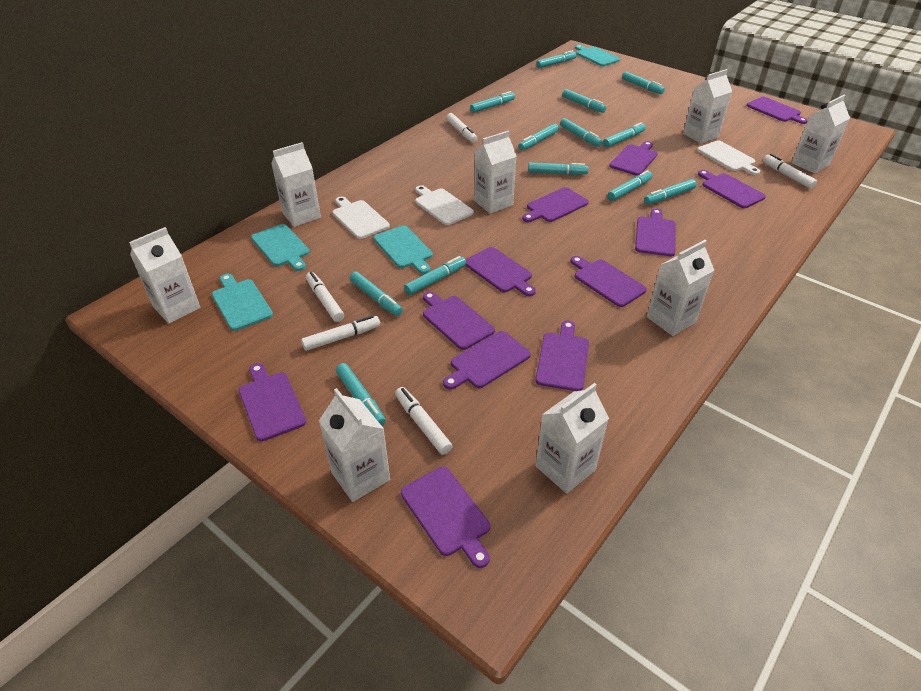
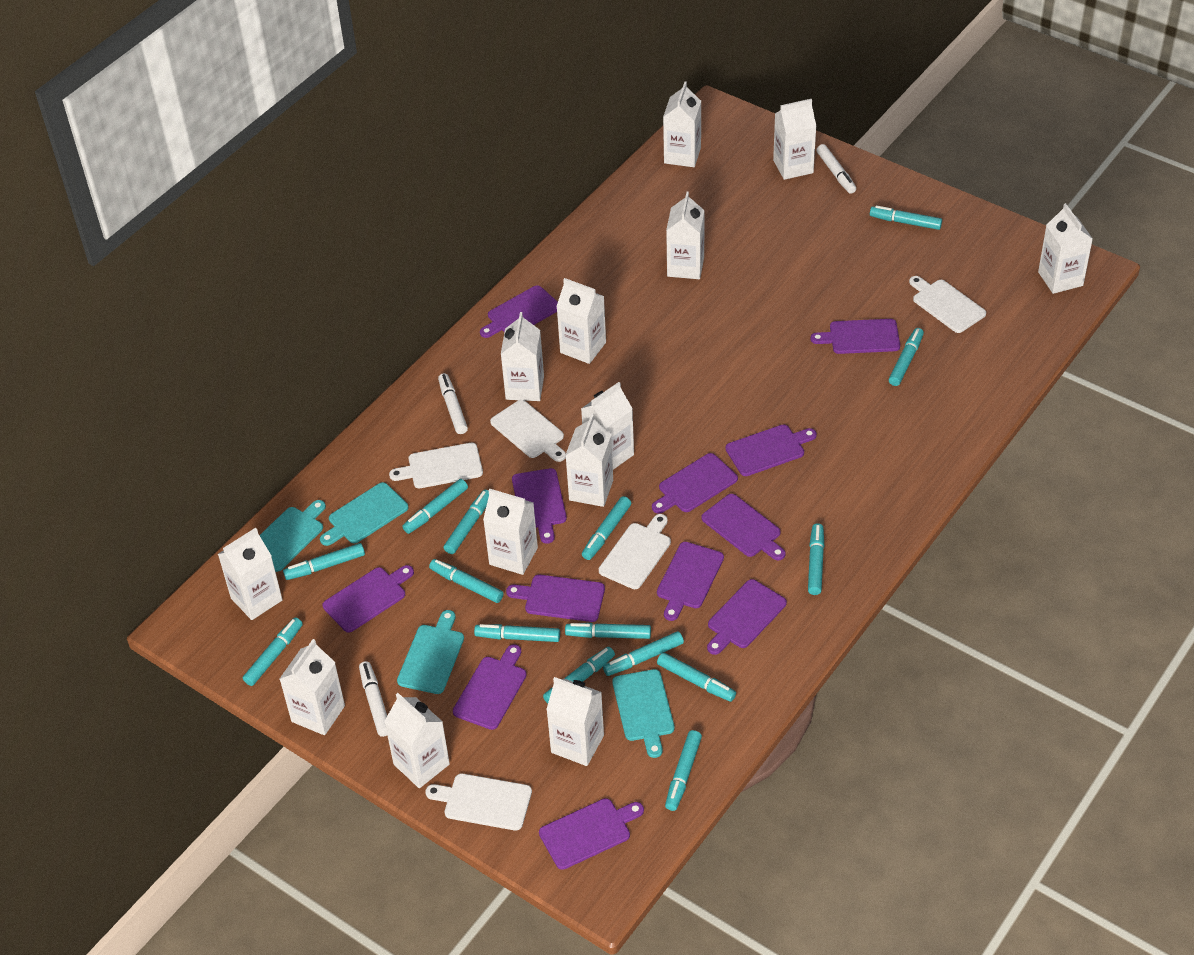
turquoise marker: 13 -> 15
white carton: 8 -> 13
white cutting board: 3 -> 5
white marker: 5 -> 3

